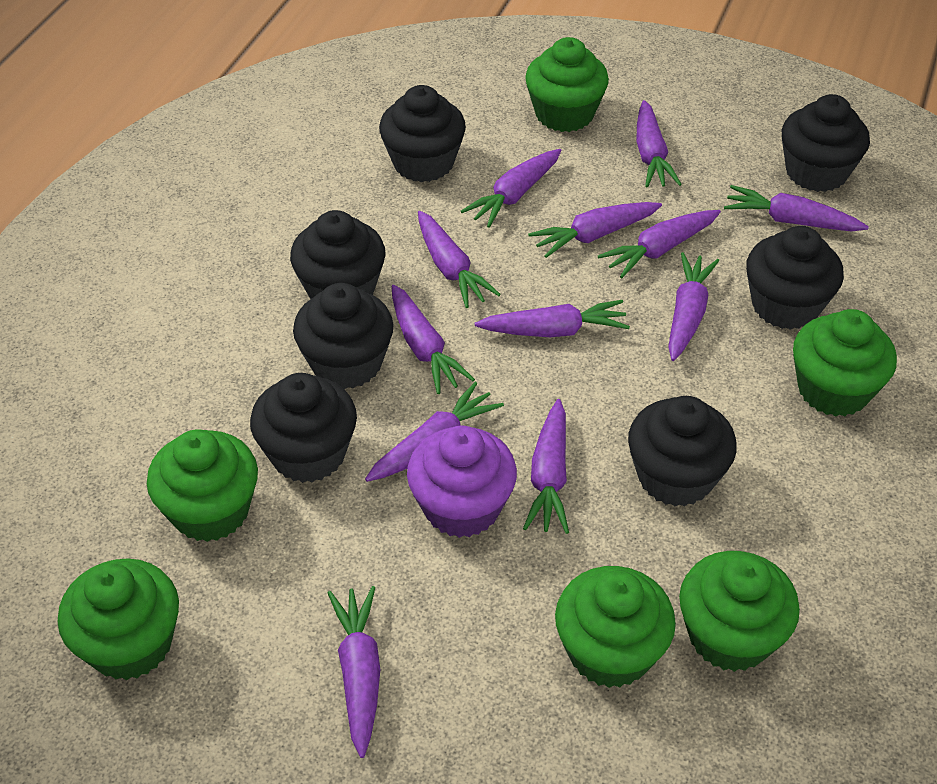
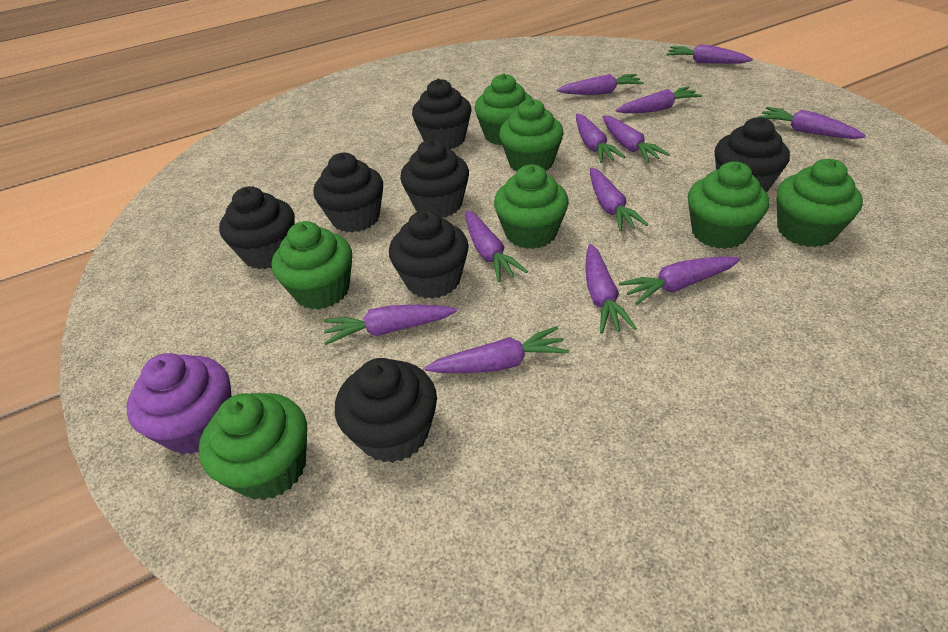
green cupcake: 6 -> 7

